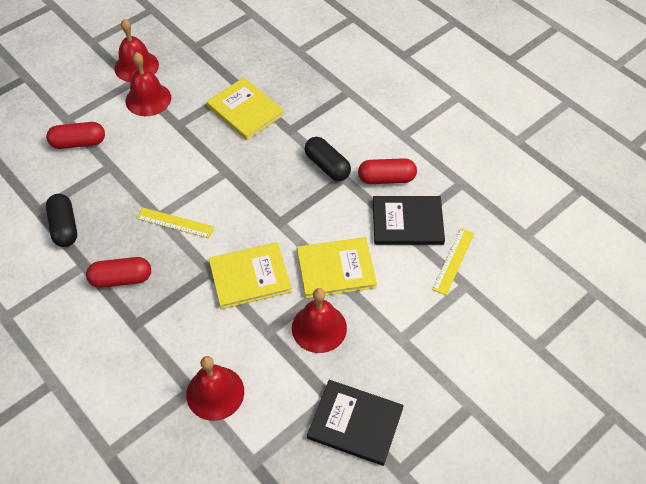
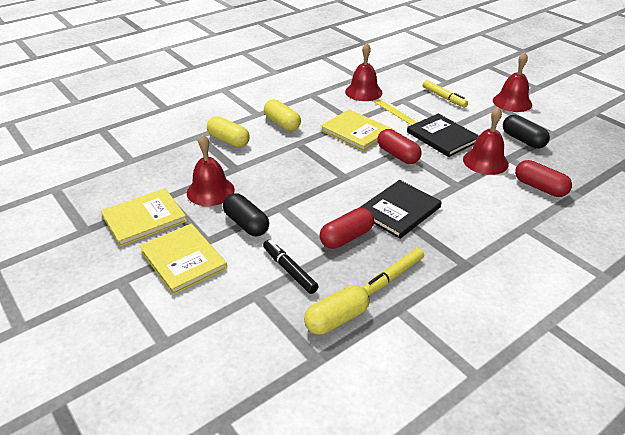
black marker: 0 -> 1
yellow capsule: 0 -> 3
yellow marker: 0 -> 2
yellow ruler: 2 -> 1

